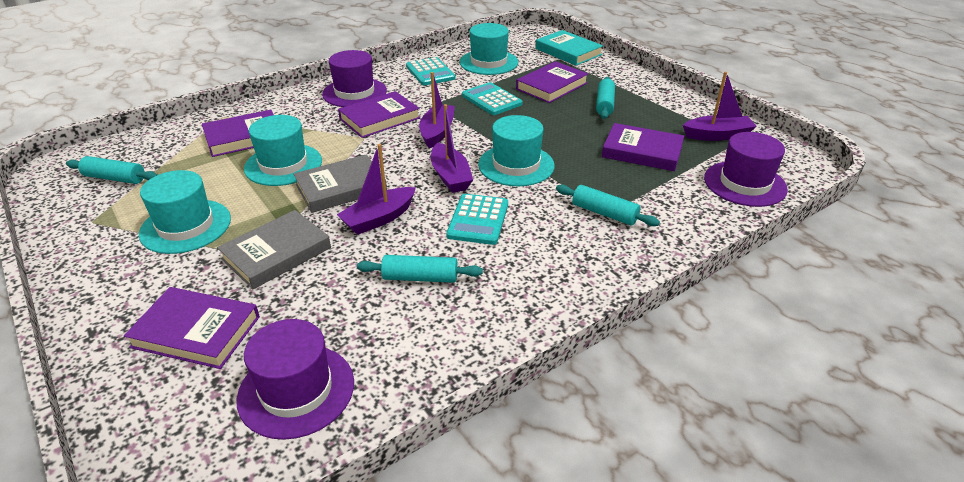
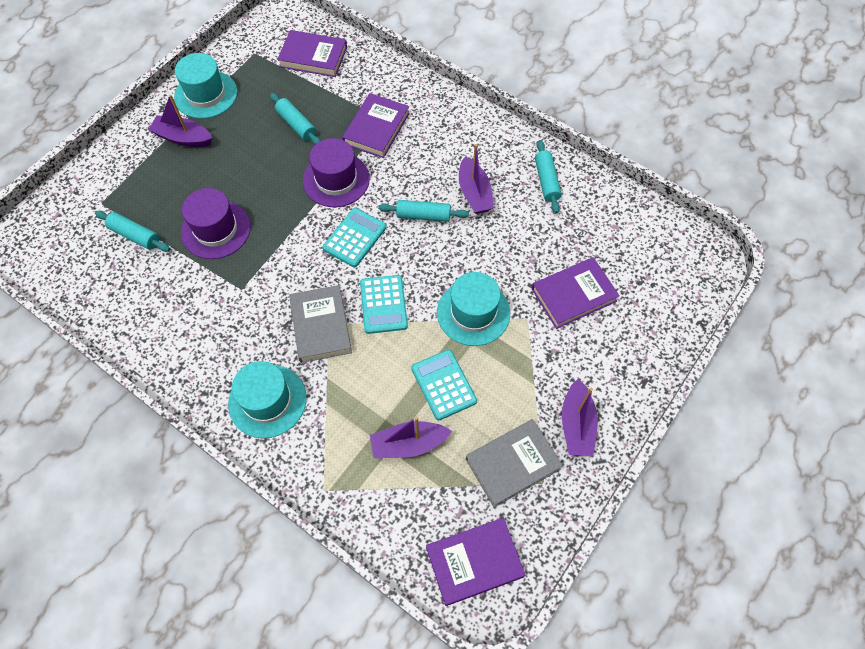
purple book: 5 -> 4
purple hat: 3 -> 2
turquoise book: 1 -> 0
turquoise hat: 4 -> 3

